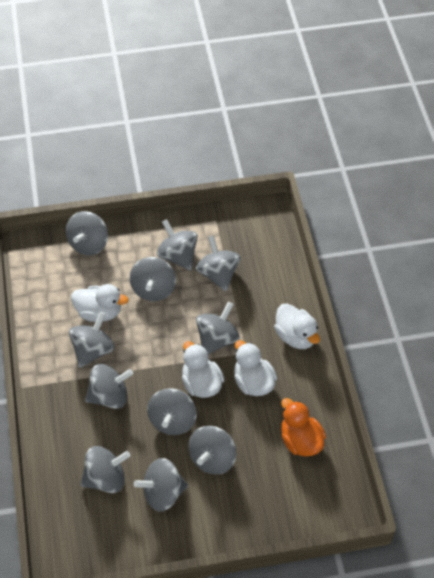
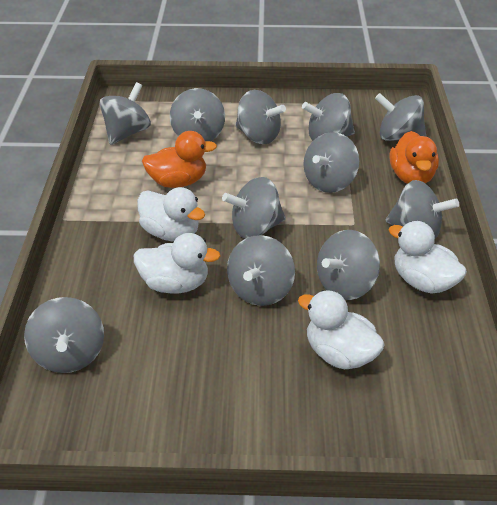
orange duck: 1 -> 2

